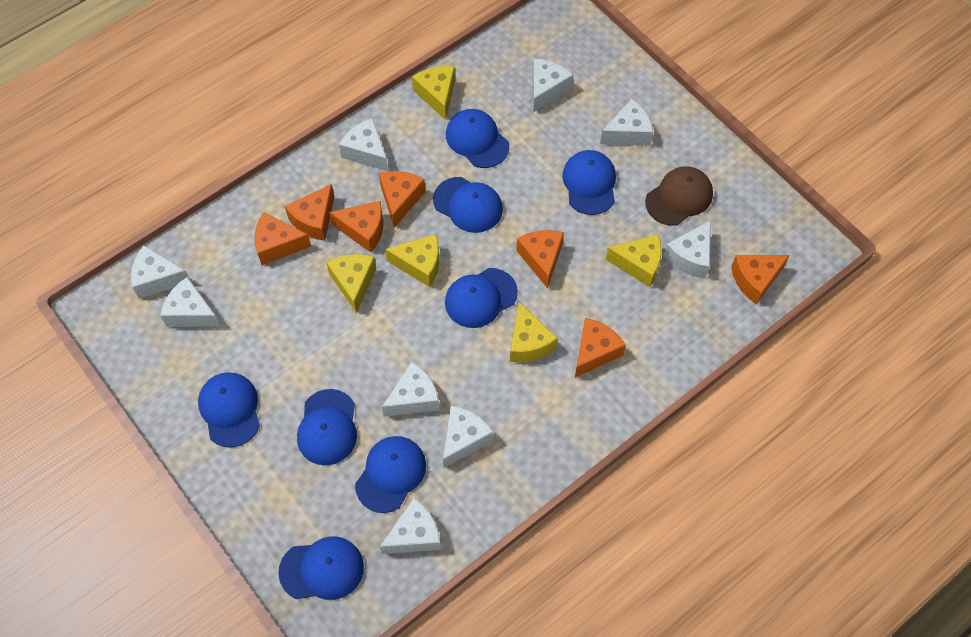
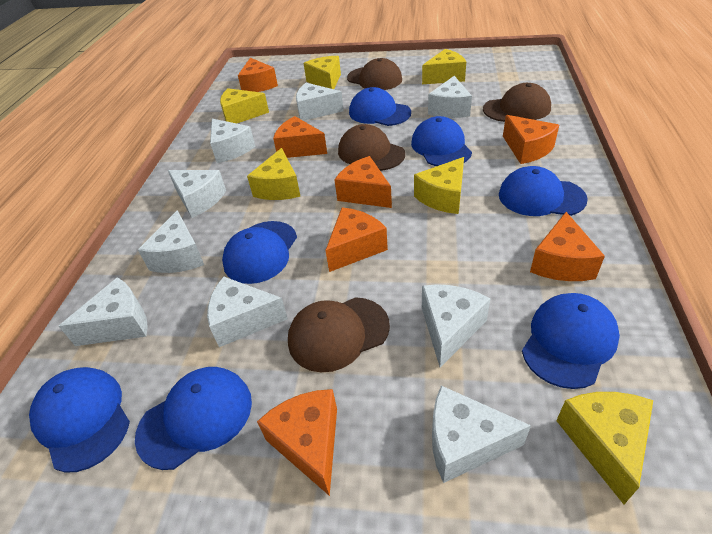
blue cap: 8 -> 7
brown cap: 1 -> 4
yellow cheese: 5 -> 6

